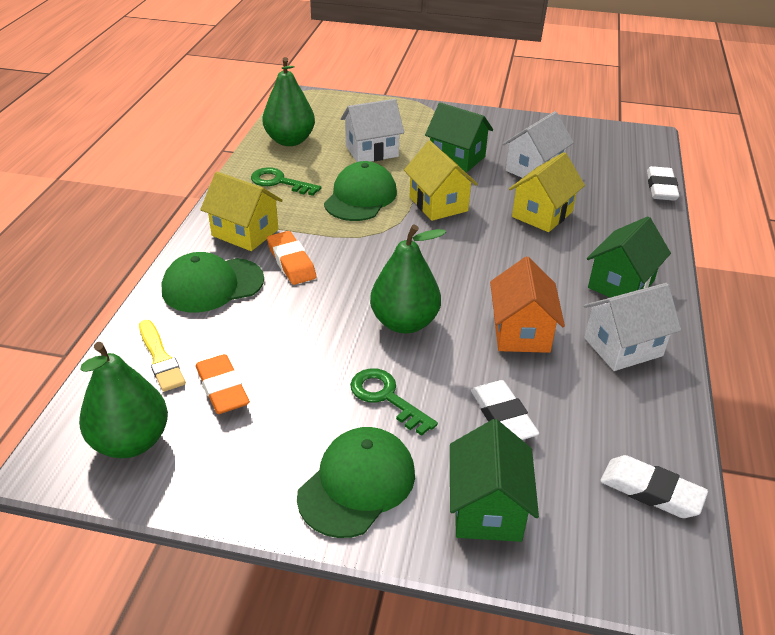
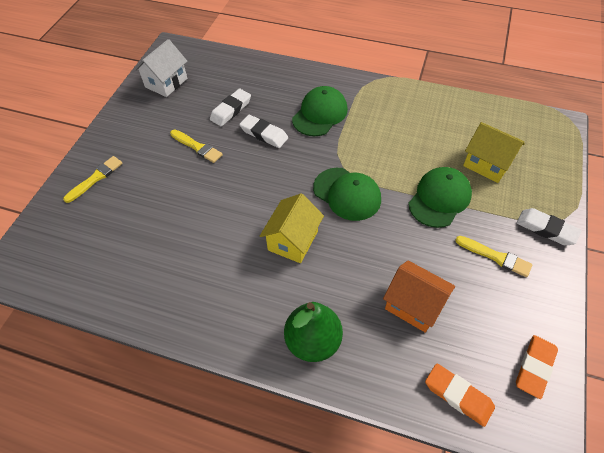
green house: 3 -> 0
green key: 2 -> 0
green pear: 3 -> 1
white house: 3 -> 1
yellow brush: 1 -> 3
yellow house: 3 -> 2

